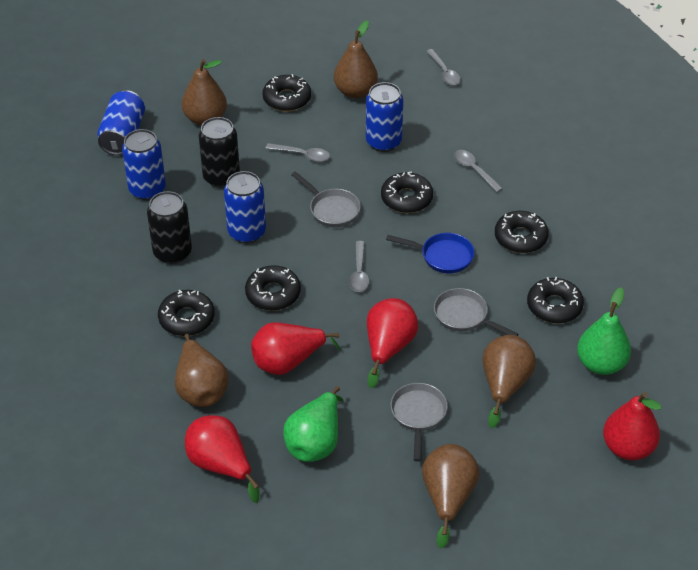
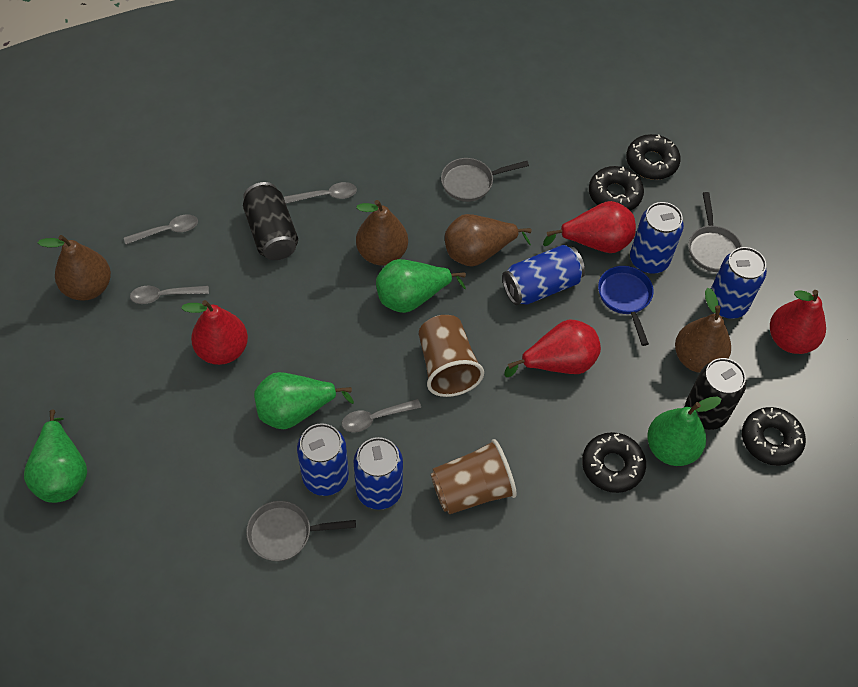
black donut: 6 -> 4
blue can: 4 -> 5
brown cup: 0 -> 2
brown pear: 5 -> 4
green pear: 2 -> 4

